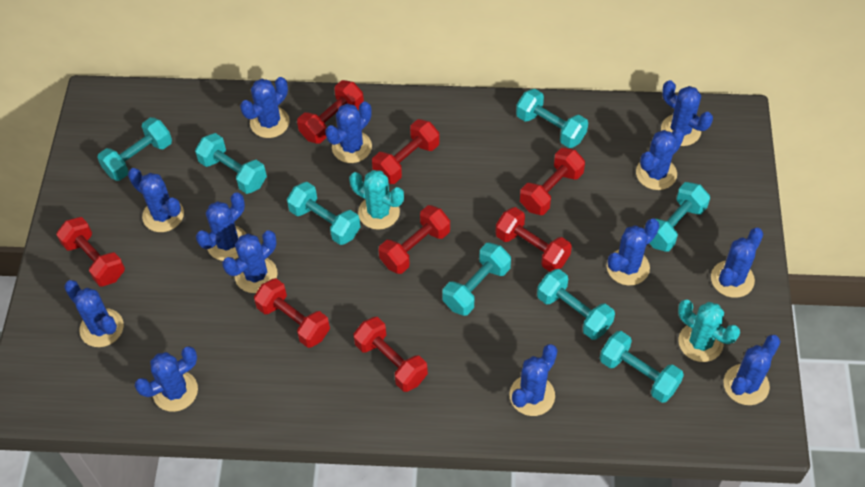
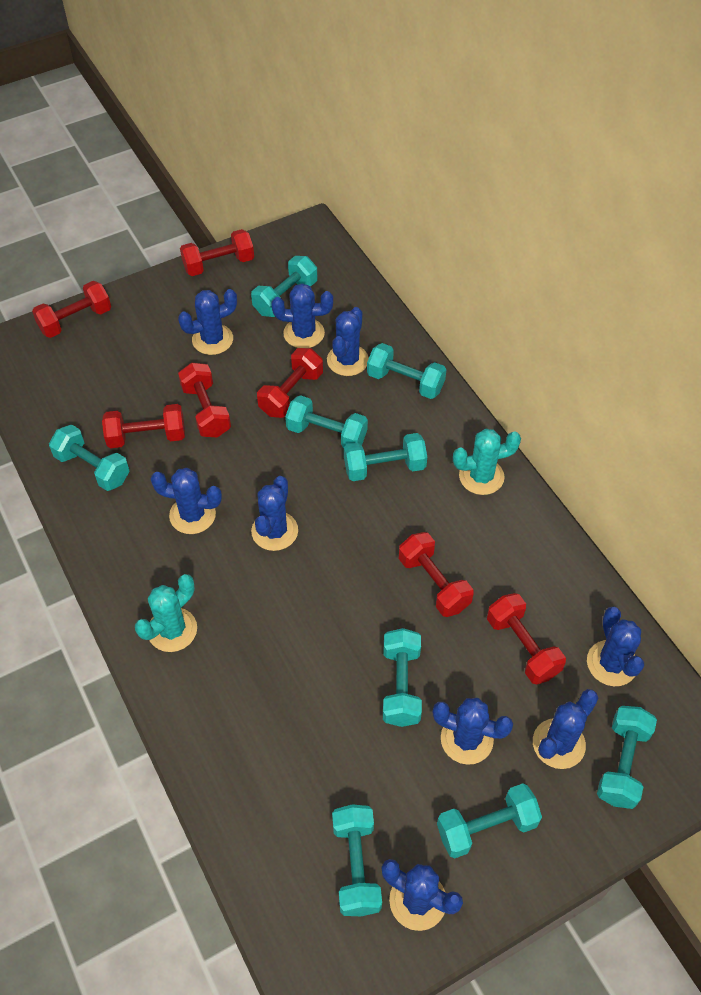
blue cactus: 13 -> 9
red dumbbell: 8 -> 7
turquoise dumbbell: 8 -> 9

